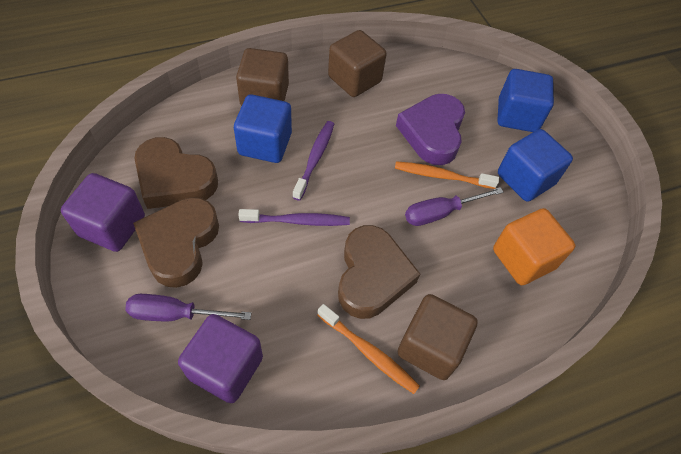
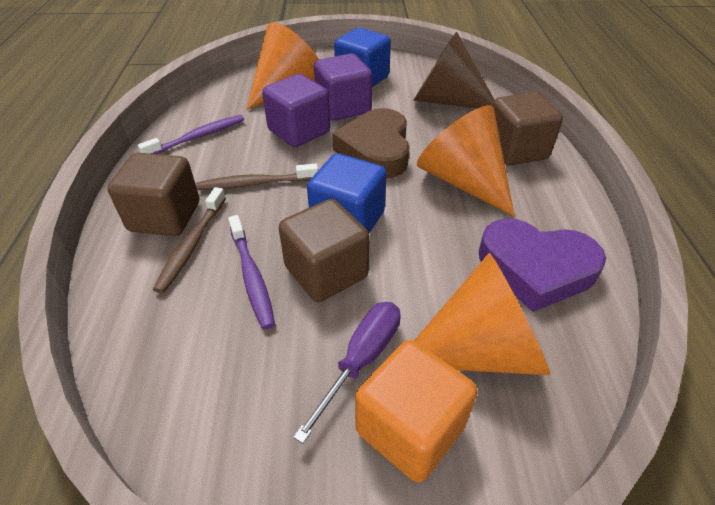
blue cube: 3 -> 2
brown cone: 0 -> 1
brown heart: 3 -> 1
brown toothbrush: 0 -> 2
orange cone: 0 -> 3
orange toothbrush: 2 -> 0
purple screwdriver: 2 -> 1

